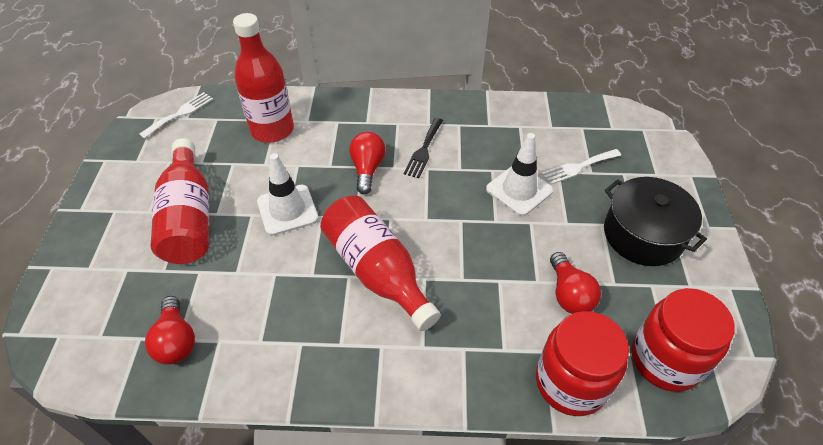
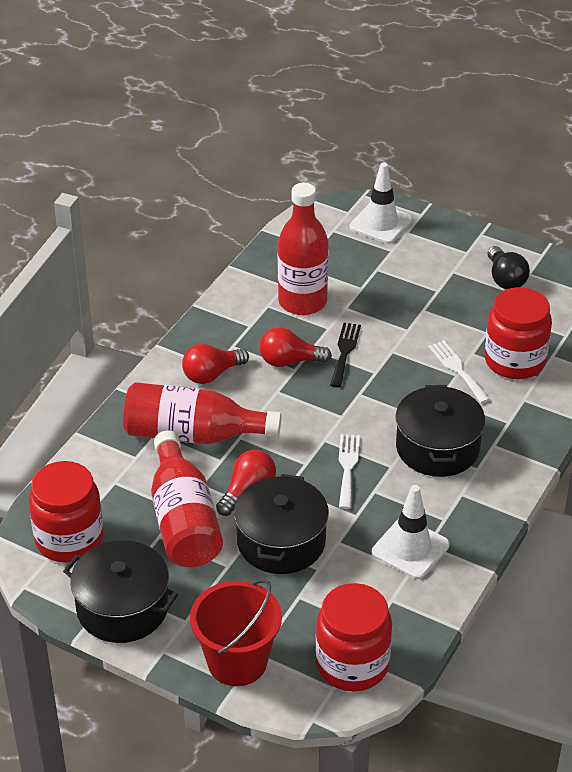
black light bulb: 0 -> 1
black pot: 1 -> 3
red bucket: 0 -> 1
red jar: 2 -> 3

